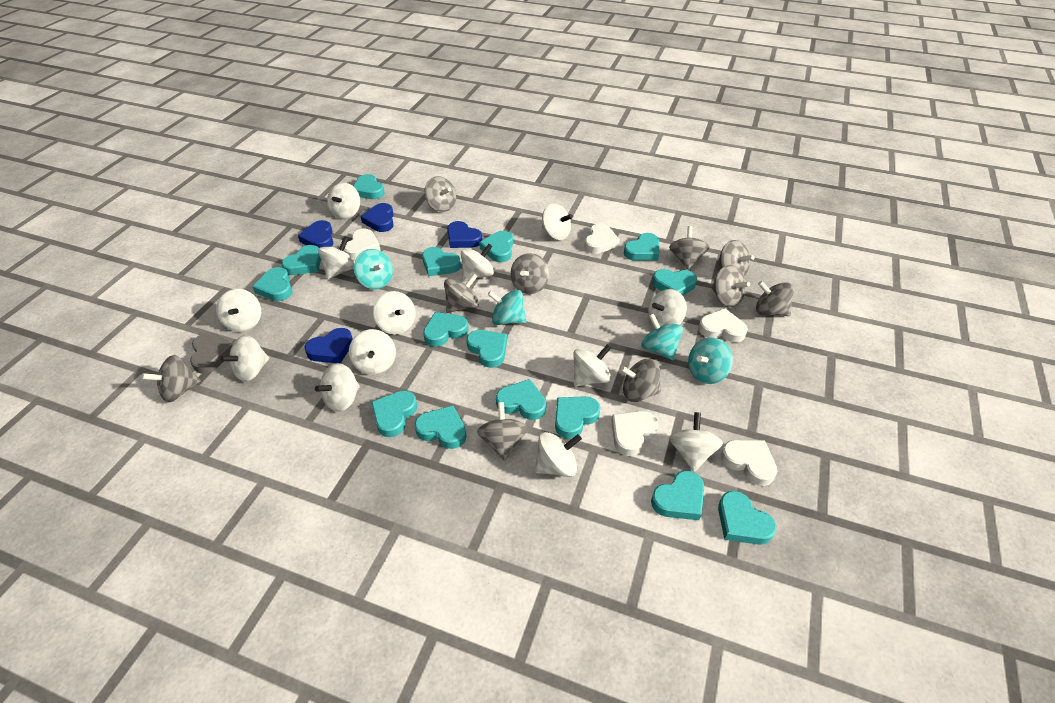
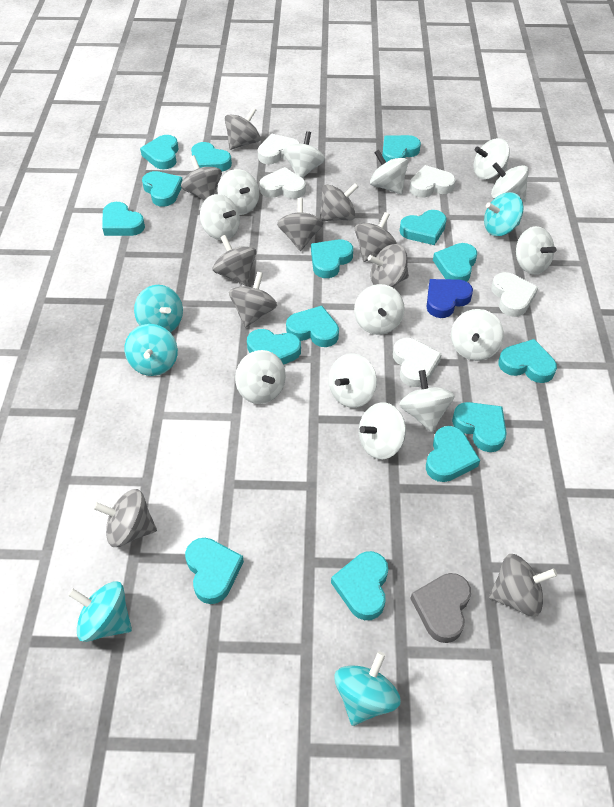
blue heart: 4 -> 1
turquoise spinning top: 4 -> 5

